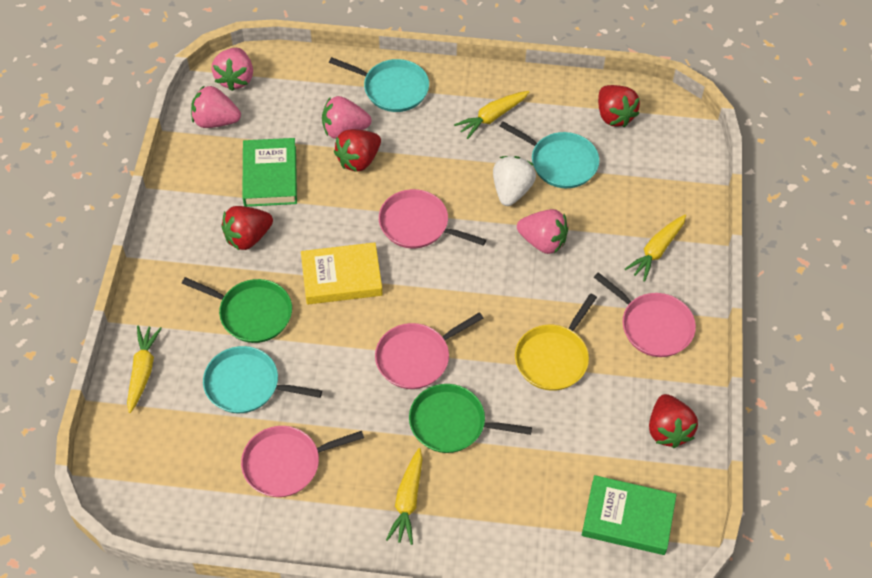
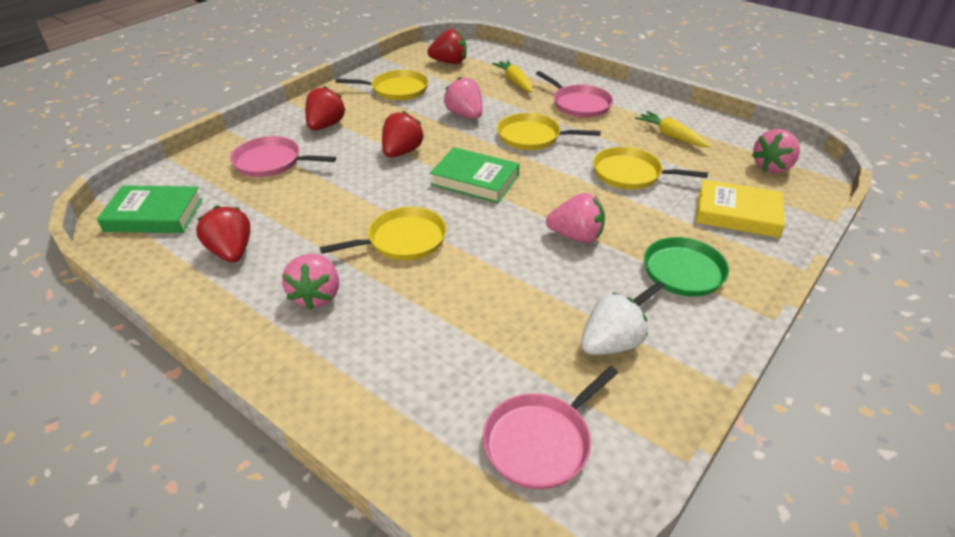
green pan: 2 -> 1
pink pan: 4 -> 3
turquoise pan: 3 -> 0
yellow carrot: 4 -> 2
yellow pan: 1 -> 4

